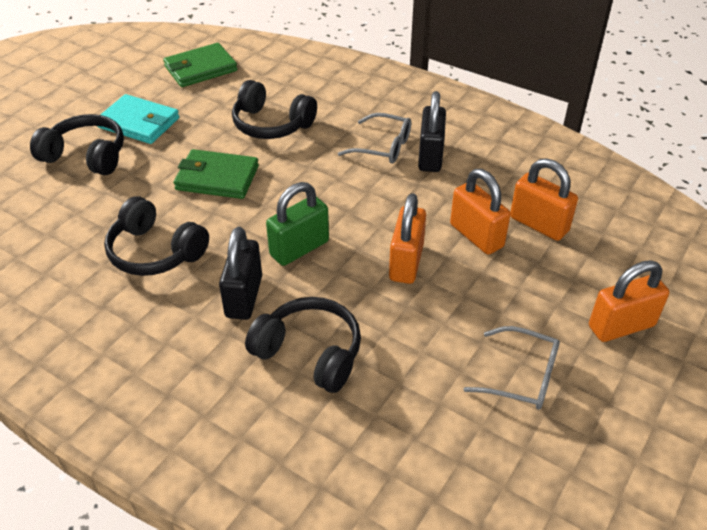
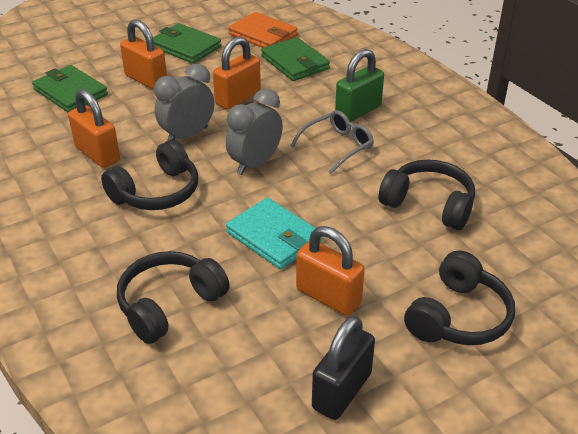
black padlock: 2 -> 1
green wallet: 2 -> 3
grey clock: 0 -> 2
grey glasses: 2 -> 1
orange wallet: 0 -> 1

